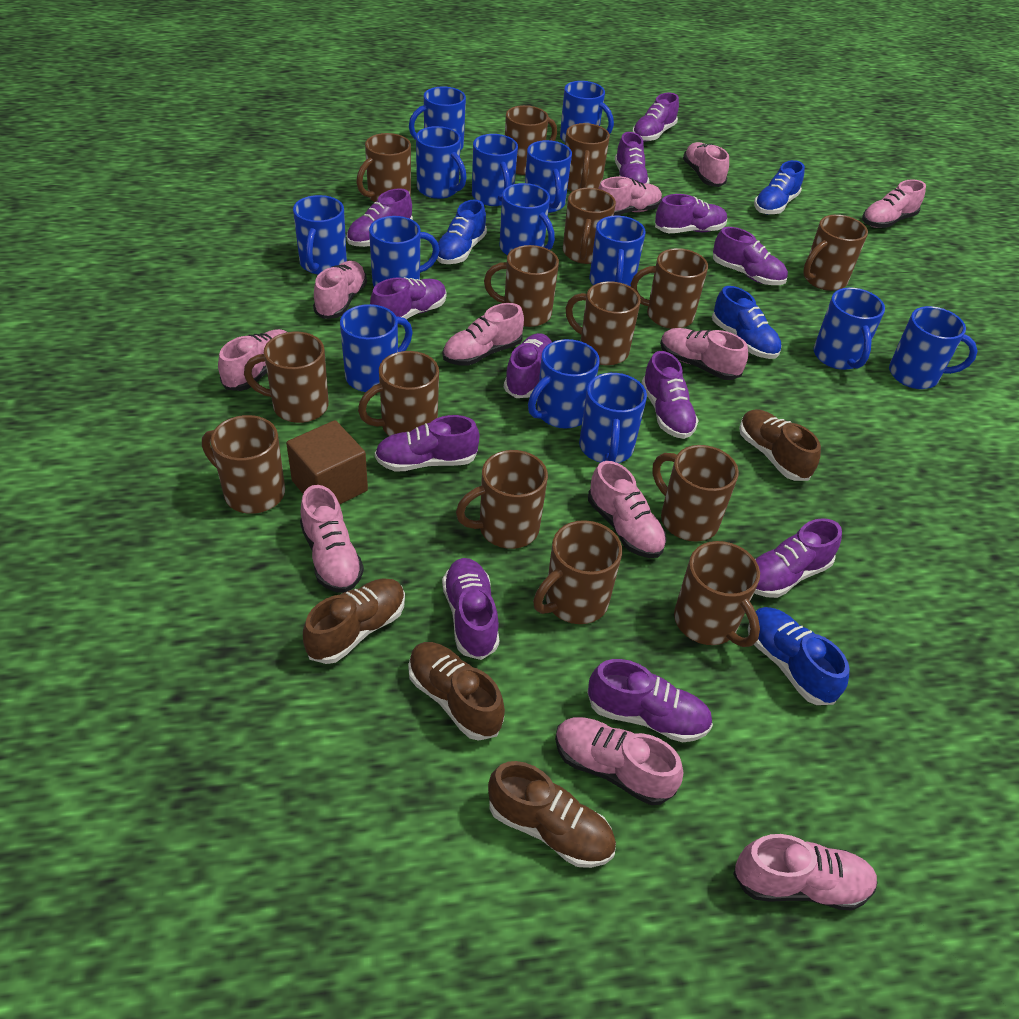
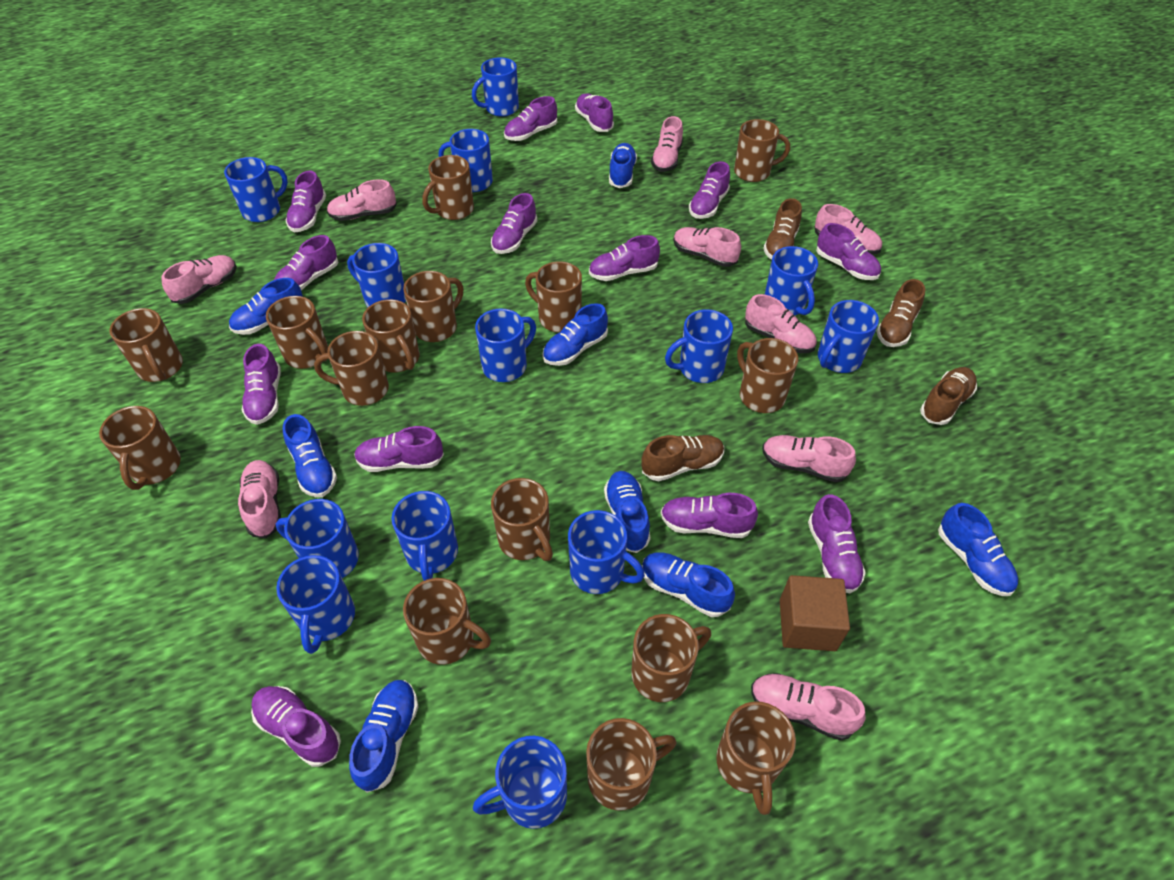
blue mug: 14 -> 13
blue shoe: 4 -> 8
pink shoe: 11 -> 9
purple shoe: 12 -> 13

